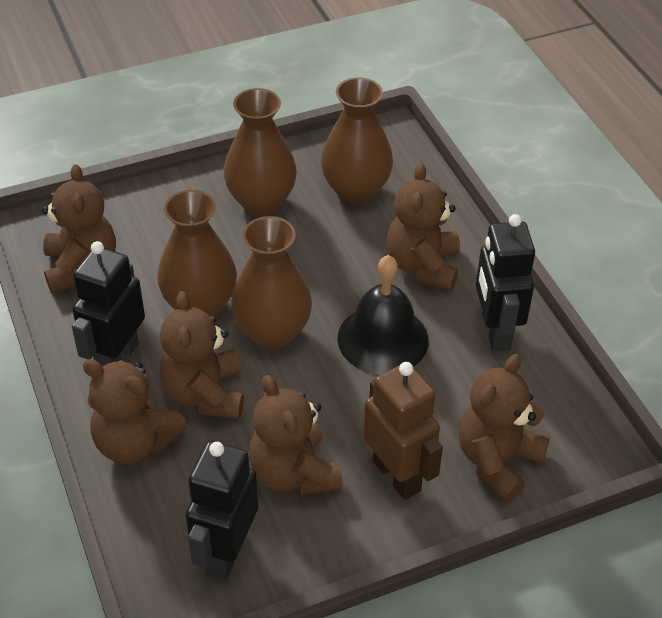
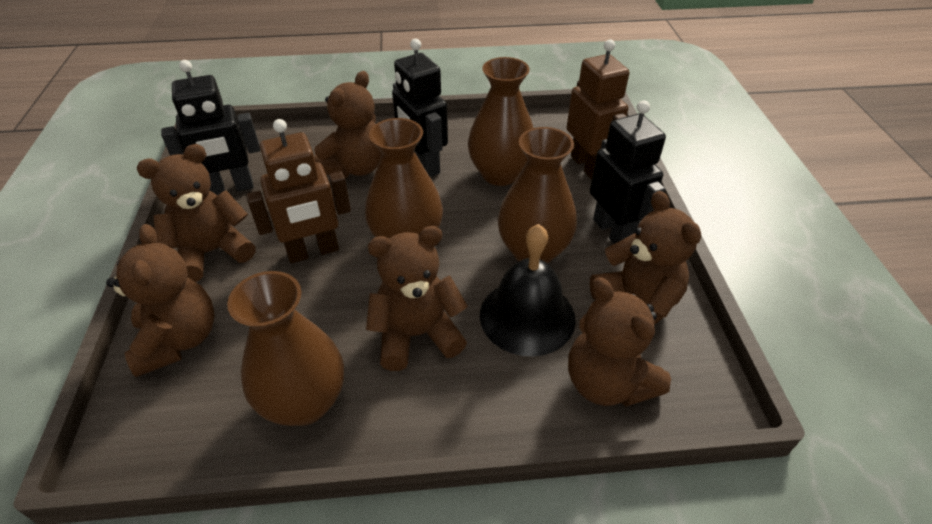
brown robot: 1 -> 2

